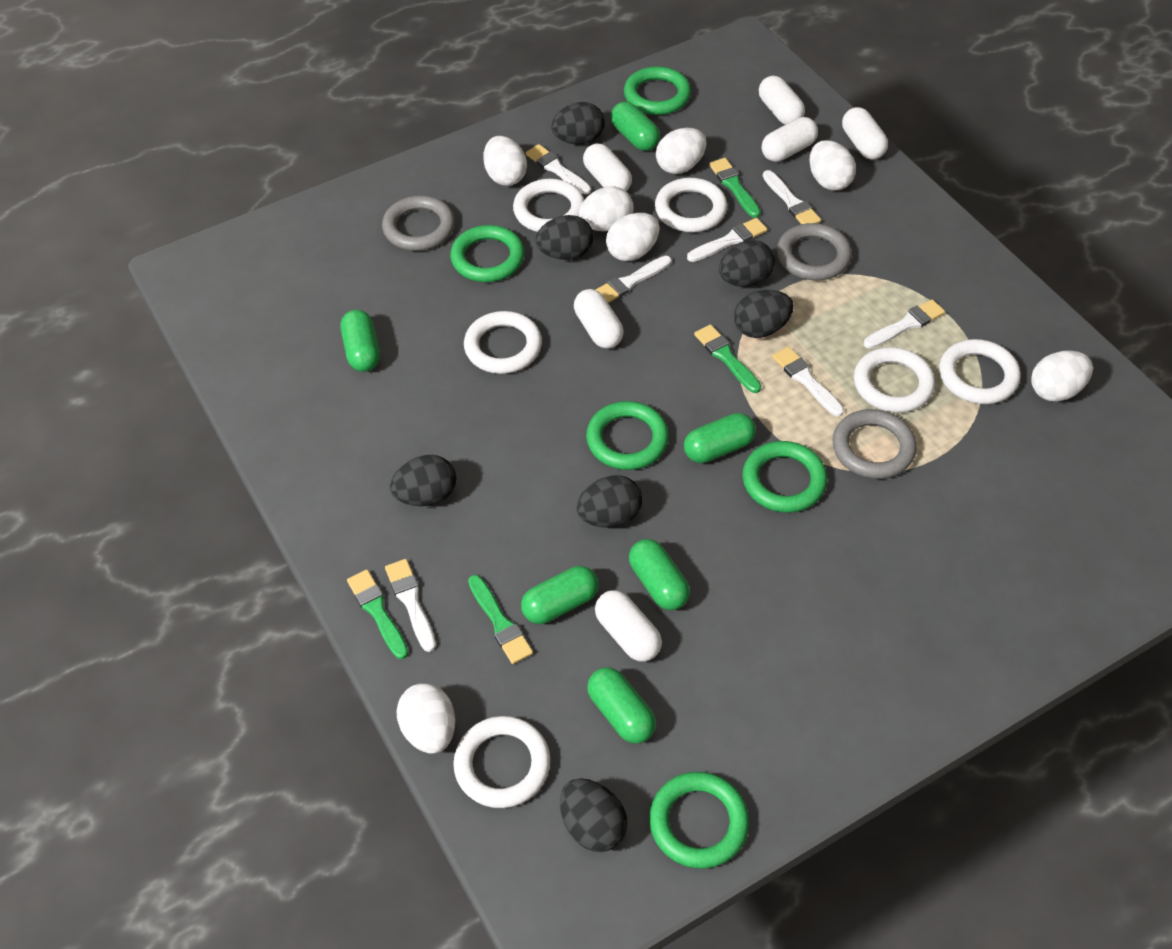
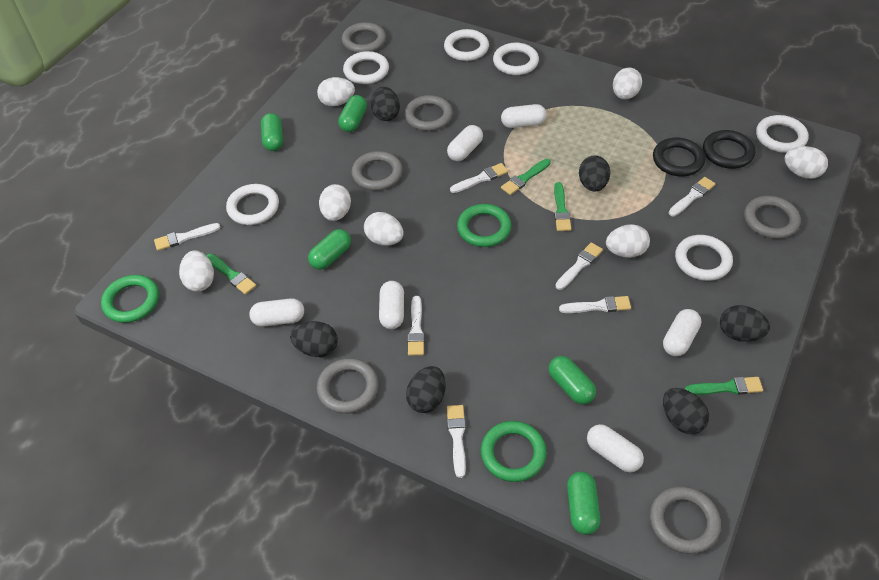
black egg: 7 -> 6
black ring: 0 -> 2
green capsule: 6 -> 5
green ring: 5 -> 3
grey ring: 3 -> 6

